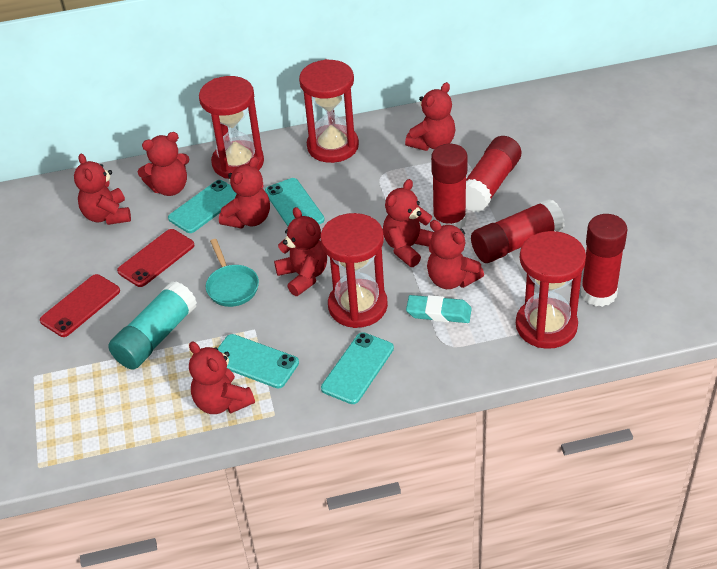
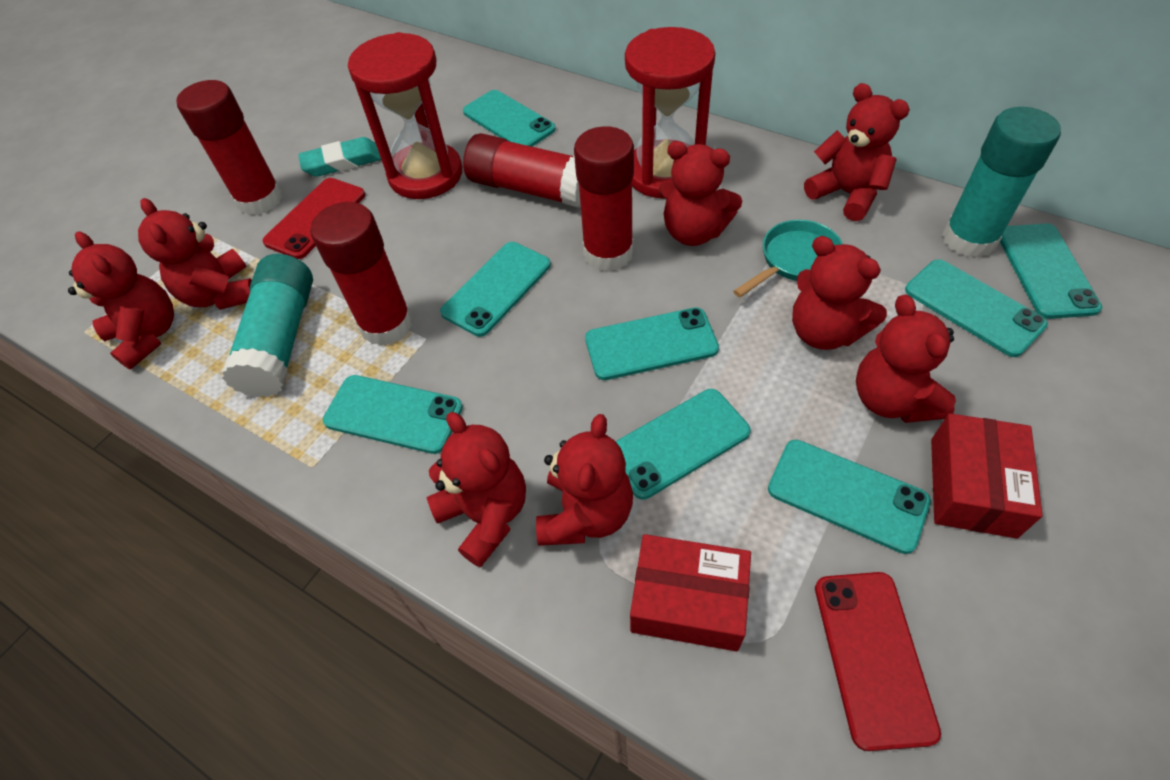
red box: 0 -> 2
red hourglass: 4 -> 2
turquoise glue stick: 1 -> 2
turquoise phone: 4 -> 8

